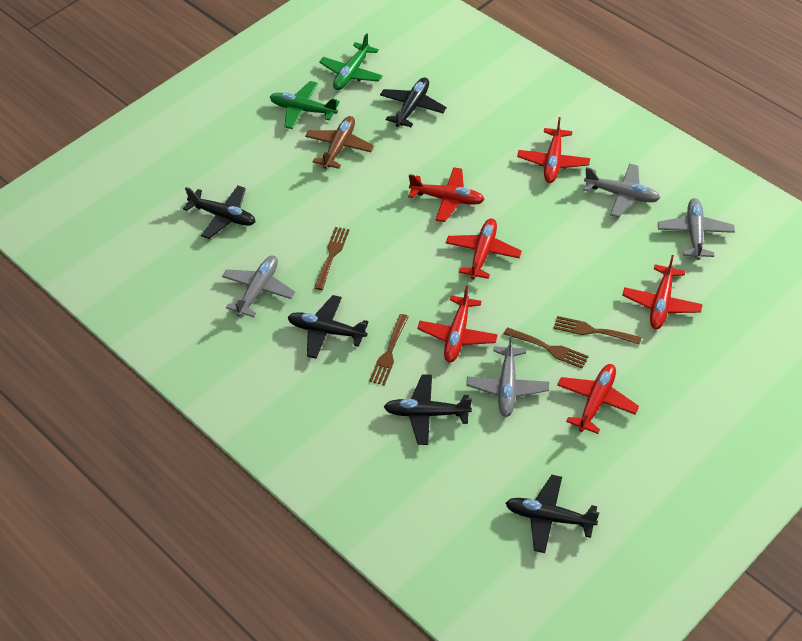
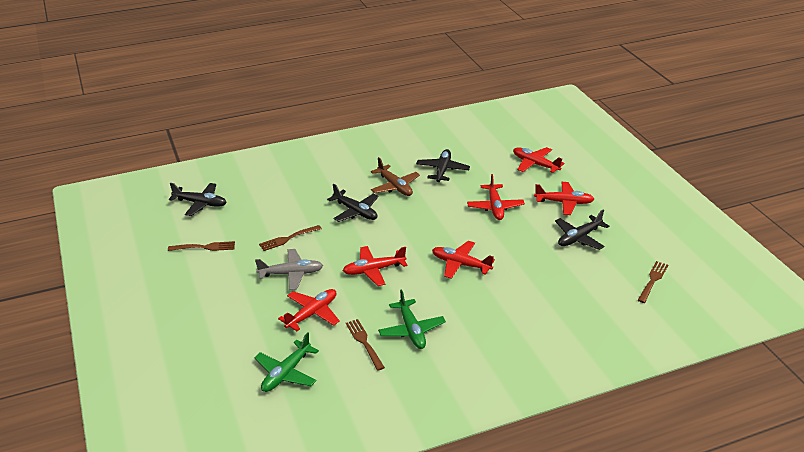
black plane: 5 -> 4
grey plane: 4 -> 1

